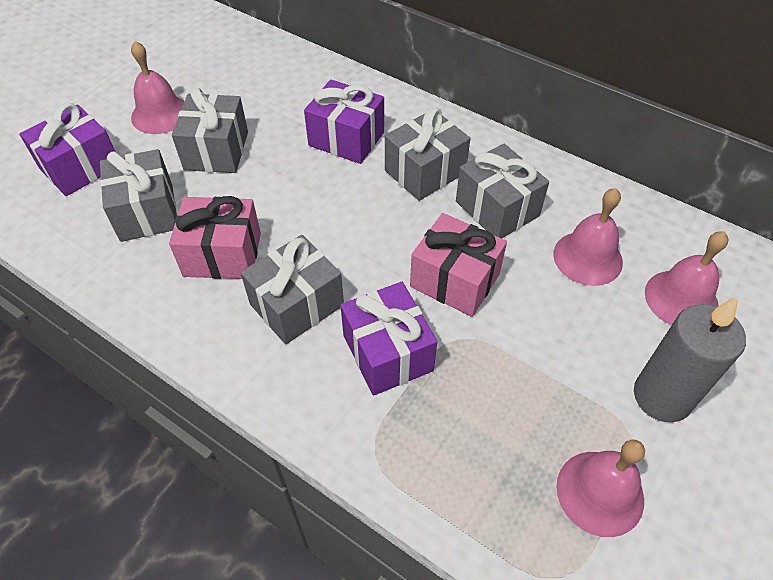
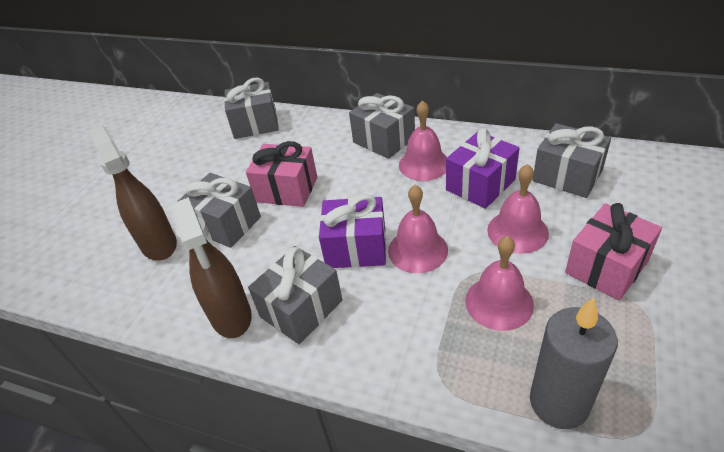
brown spray bottle: 0 -> 2
purple gift: 3 -> 2

